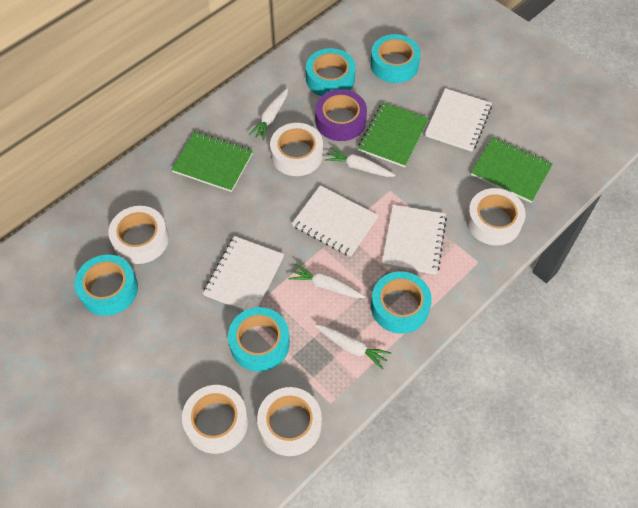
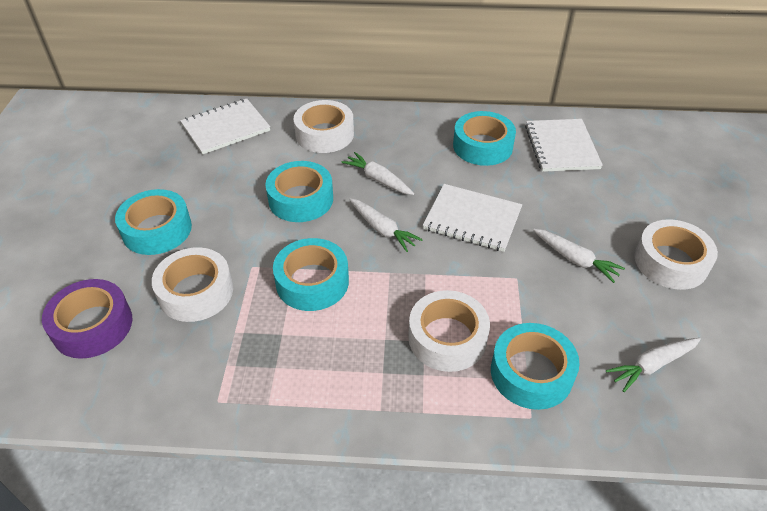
green notebook: 3 -> 0
white notebook: 4 -> 3
white tape: 5 -> 4

